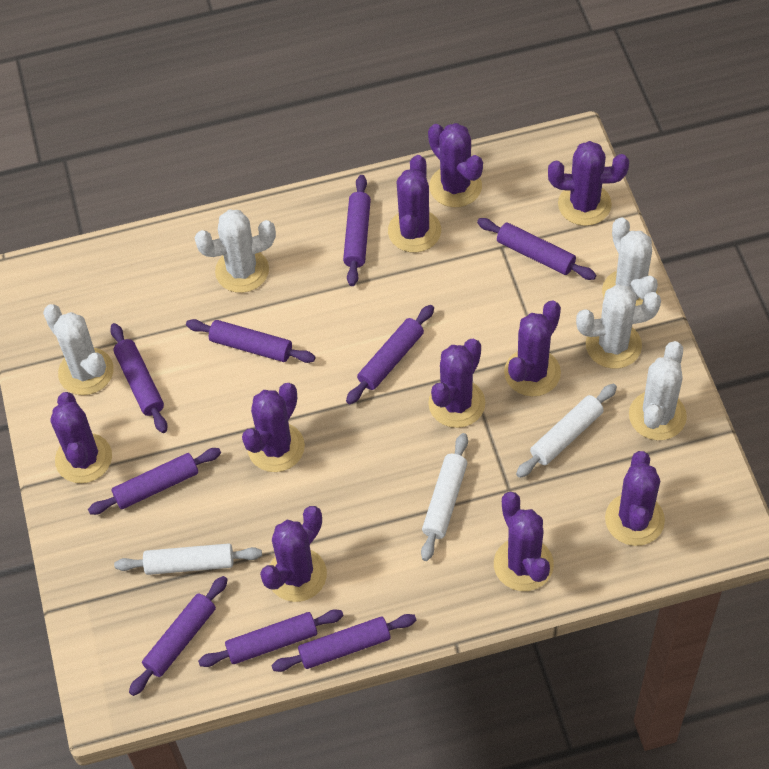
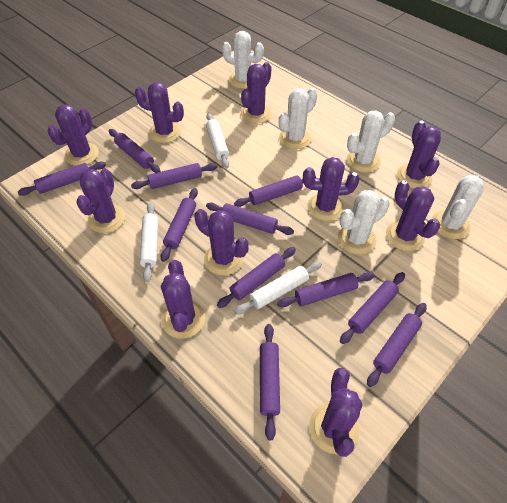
purple rolling pin: 9 -> 11

